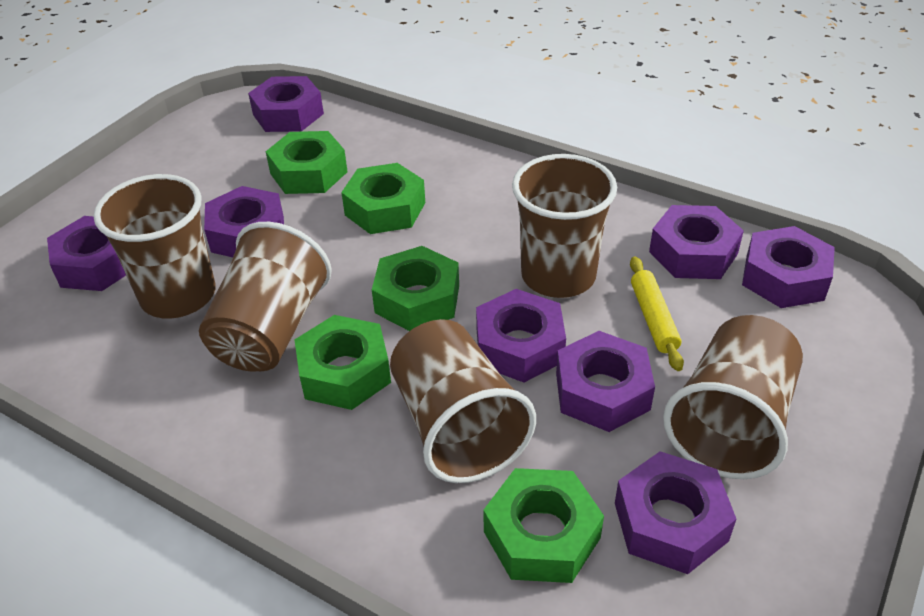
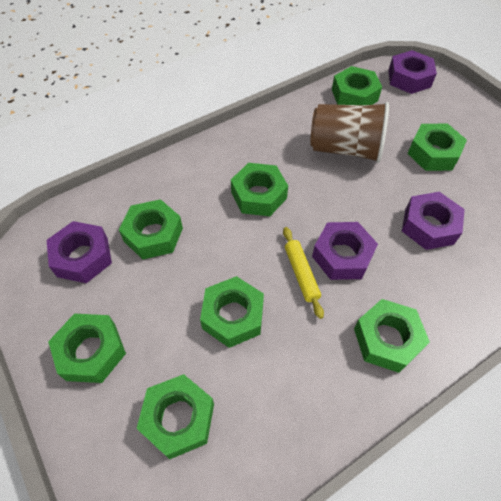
brown cup: 5 -> 1
green nut: 5 -> 8
purple nut: 8 -> 4

